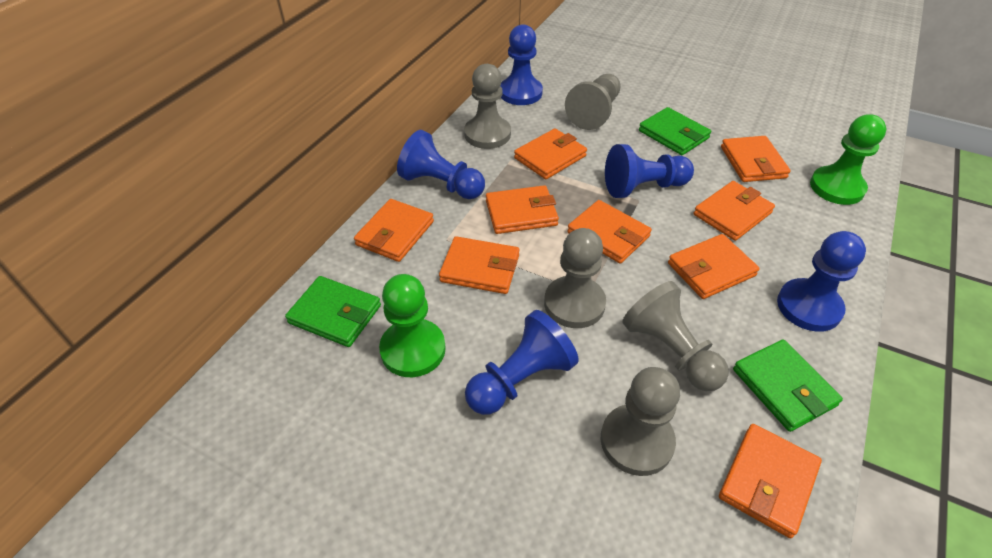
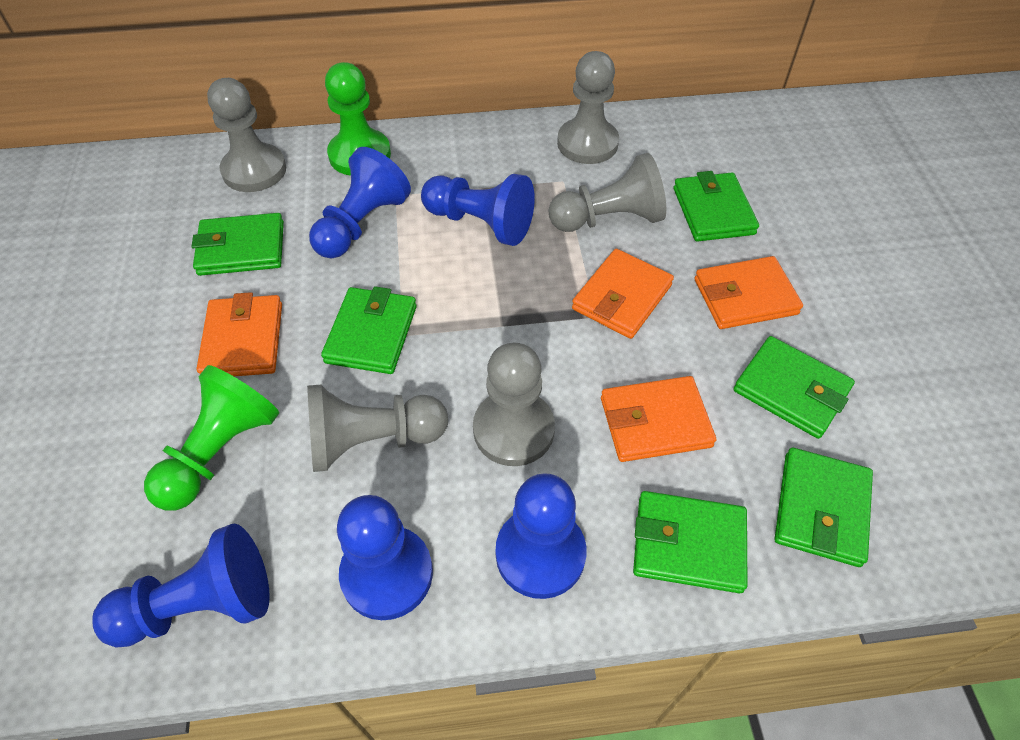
green wallet: 3 -> 6
orange wallet: 9 -> 4

